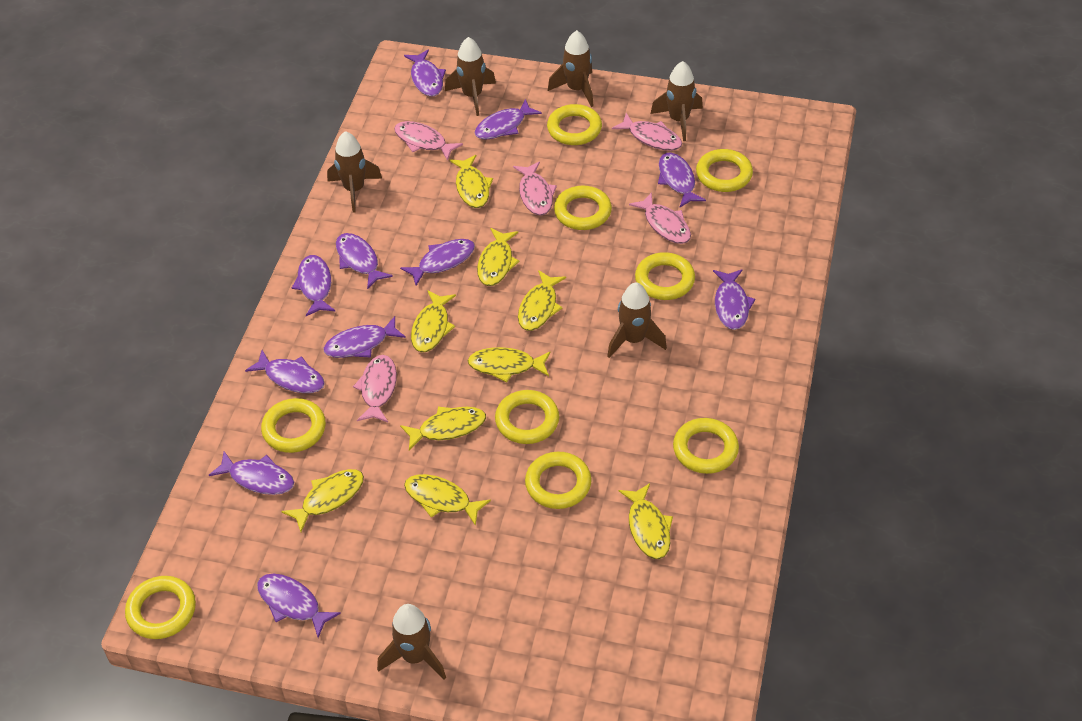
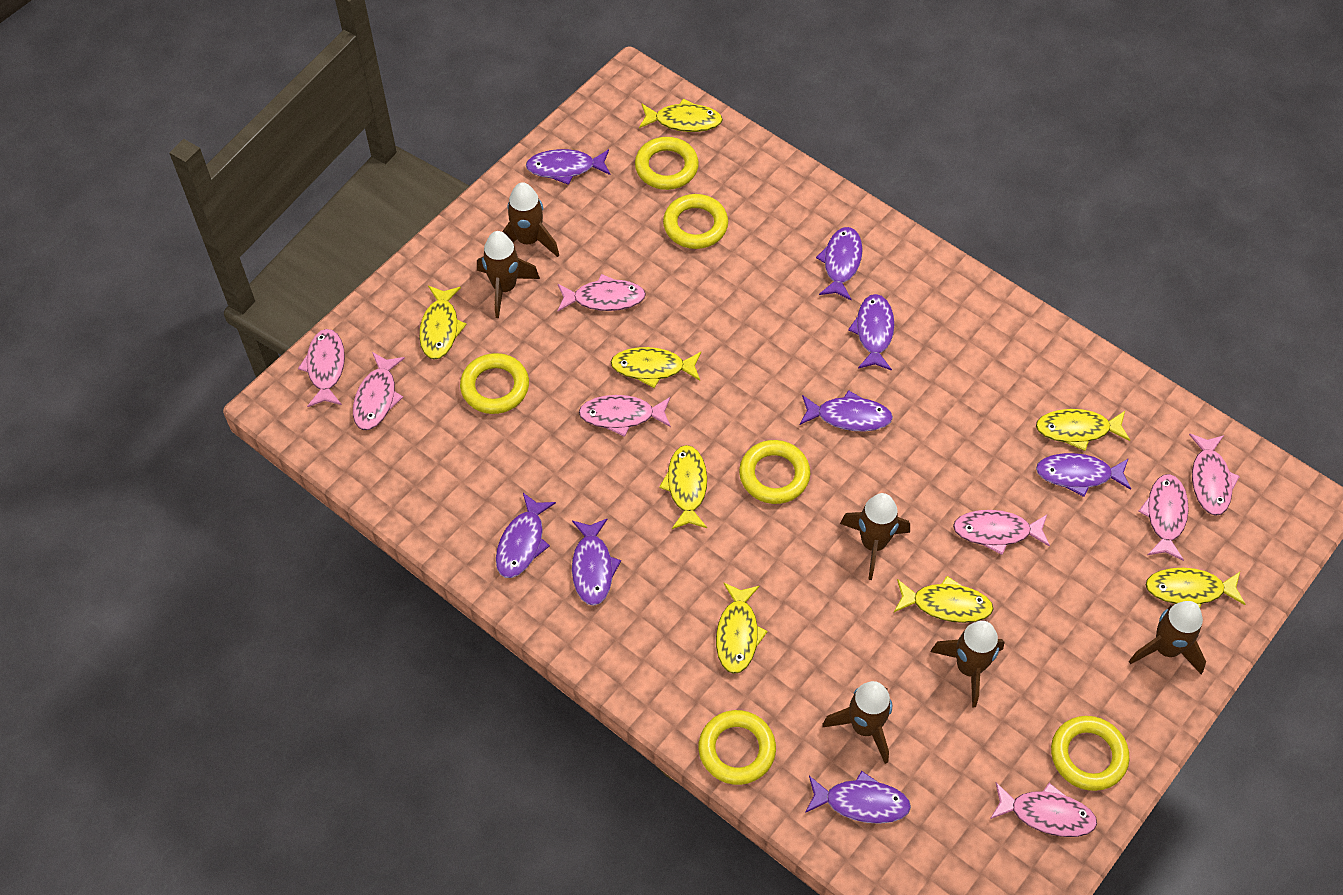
pink fish: 5 -> 8
purple fish: 11 -> 8
yellow fish: 9 -> 8
yellow ring: 9 -> 6

